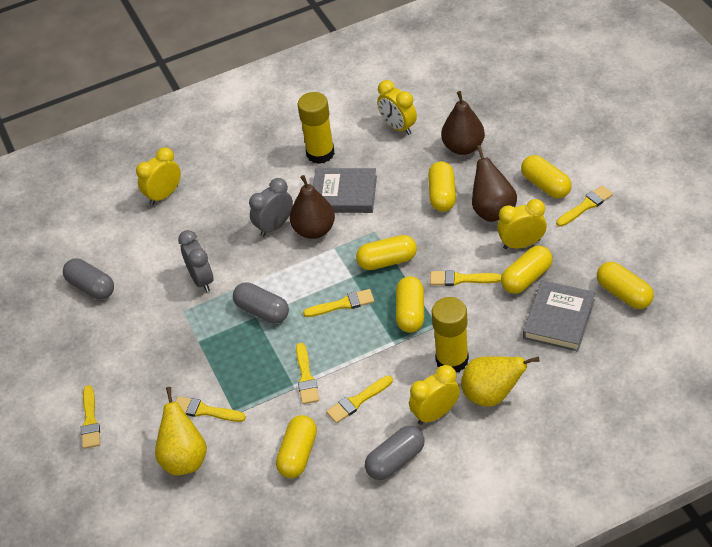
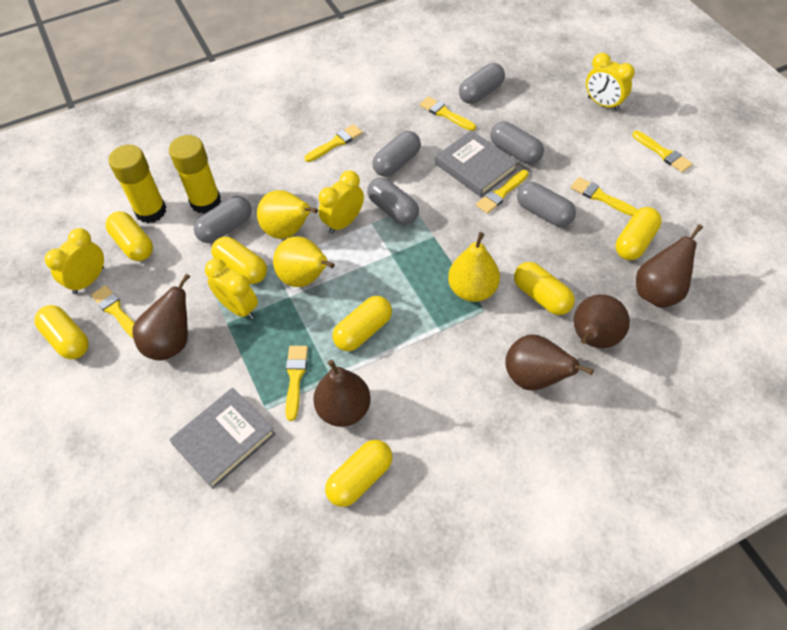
brown pear: 3 -> 5
grey capsule: 3 -> 6
grey clock: 2 -> 0
yellow pear: 2 -> 3

